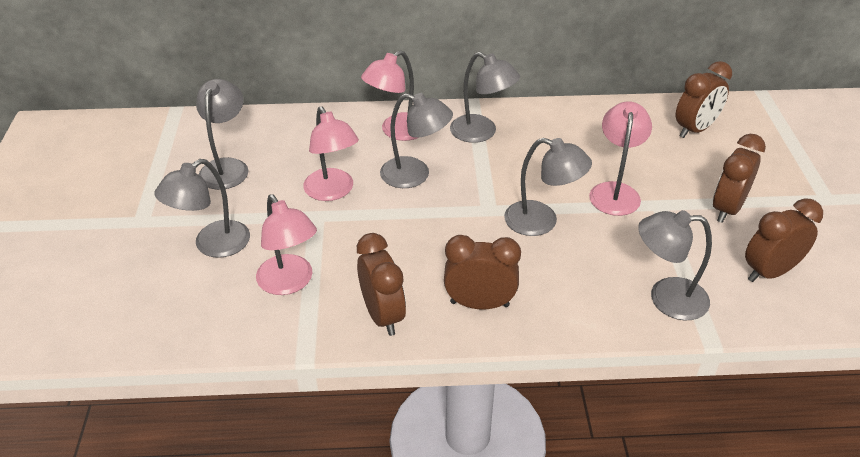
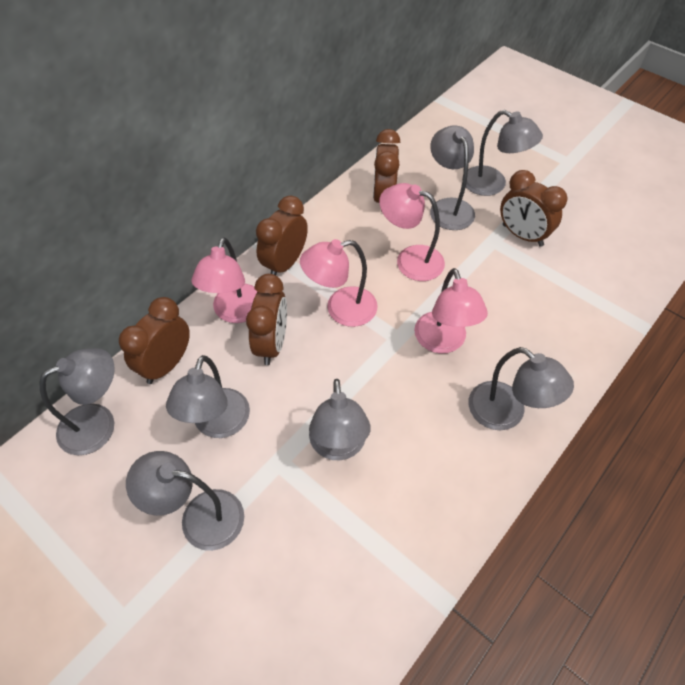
grey lamp: 6 -> 7

